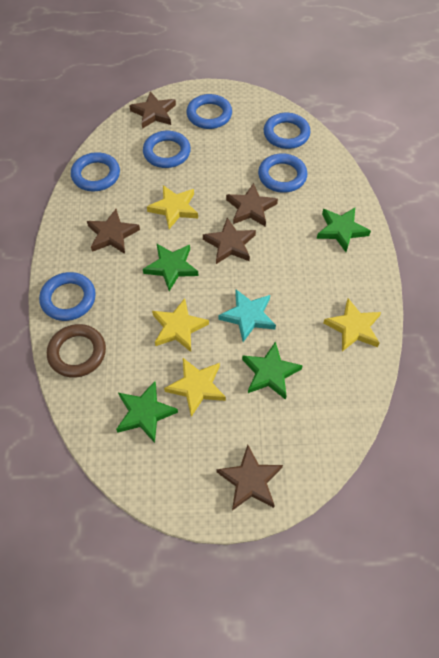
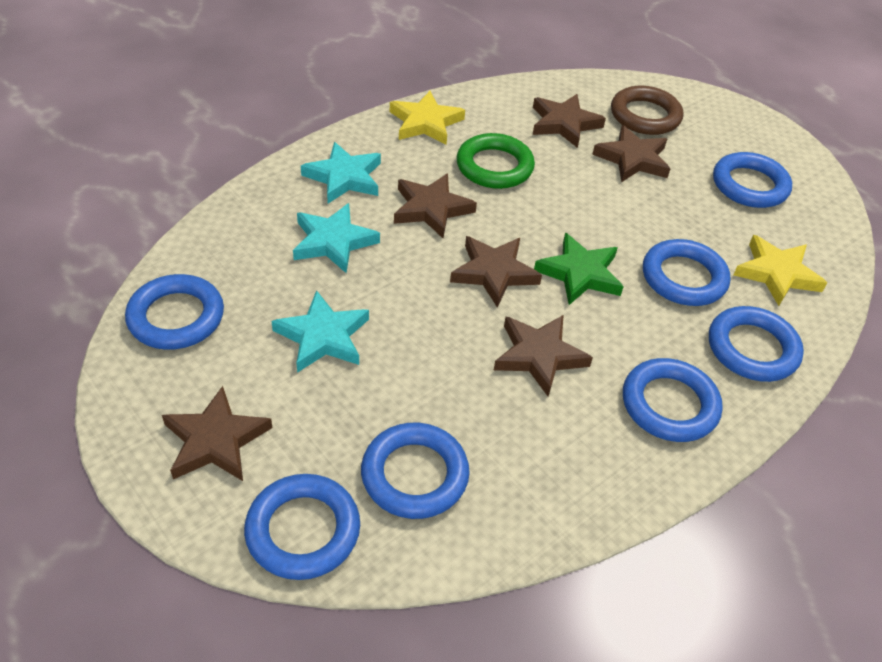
blue ring: 6 -> 7
brown star: 5 -> 6
green ring: 0 -> 1
green star: 4 -> 1
turquoise star: 1 -> 3
yellow star: 4 -> 2

